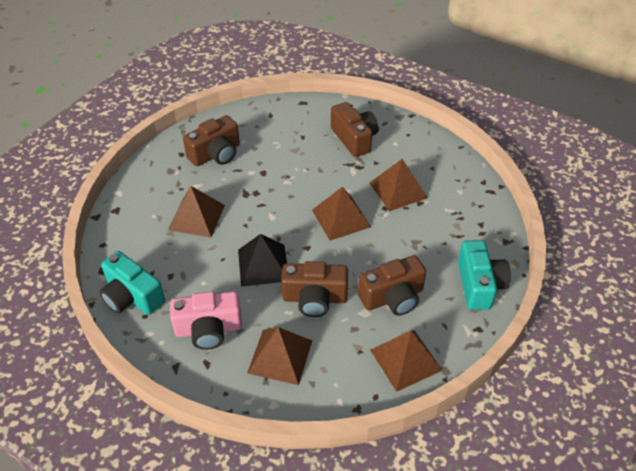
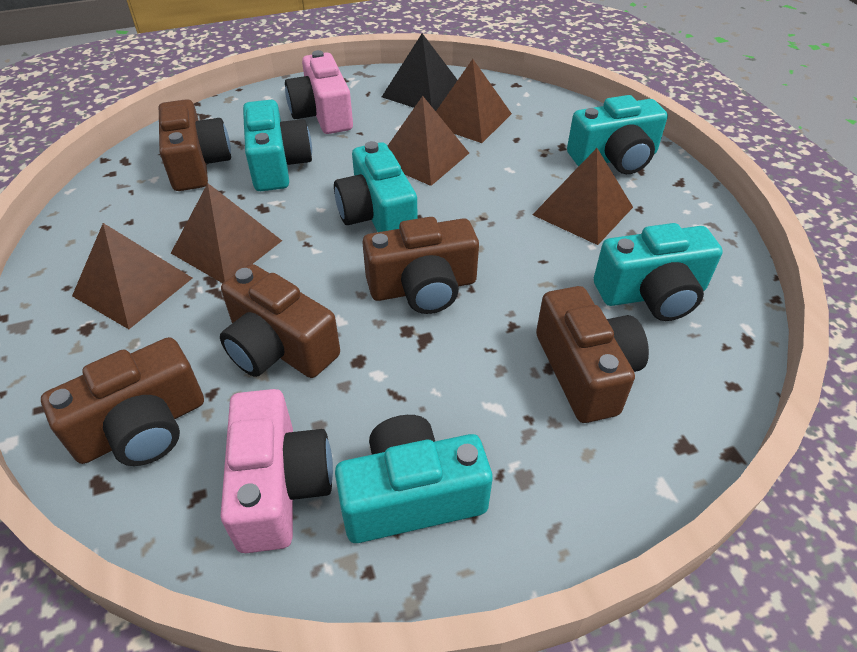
brown camera: 4 -> 5
pink camera: 1 -> 2
turquoise camera: 2 -> 5

